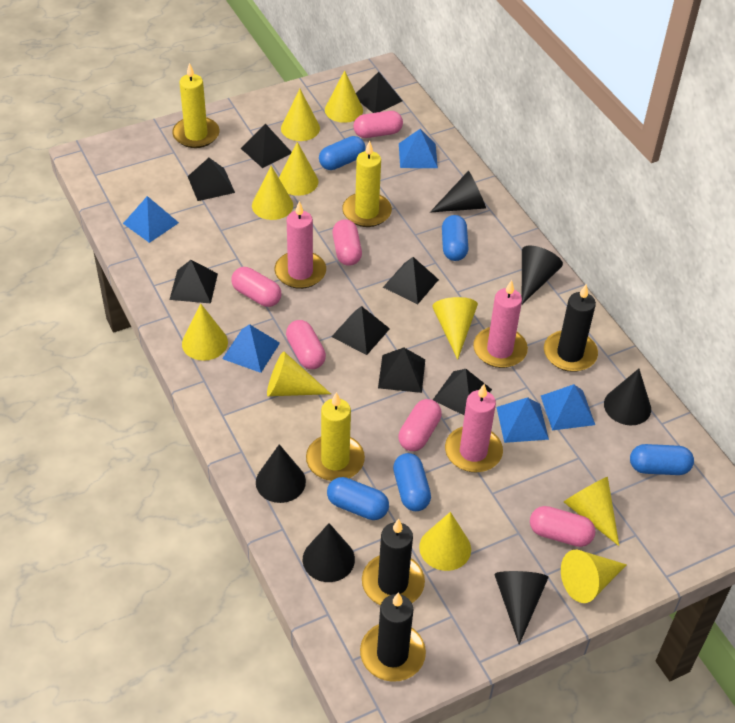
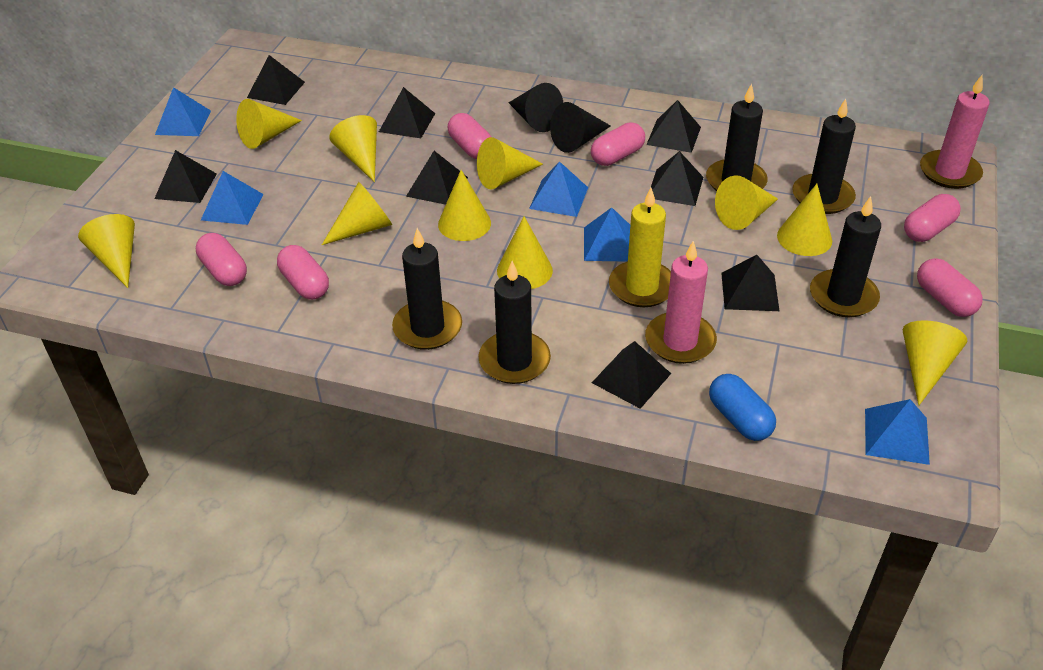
black candle: 3 -> 5
black cone: 6 -> 2
blue capsule: 5 -> 1
pink candle: 3 -> 2
yellow candle: 3 -> 1

